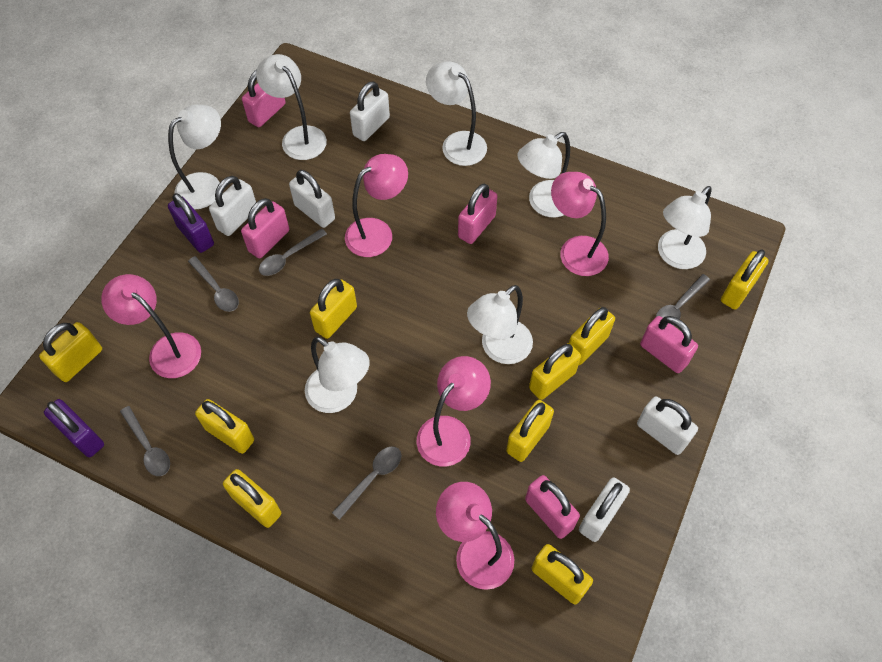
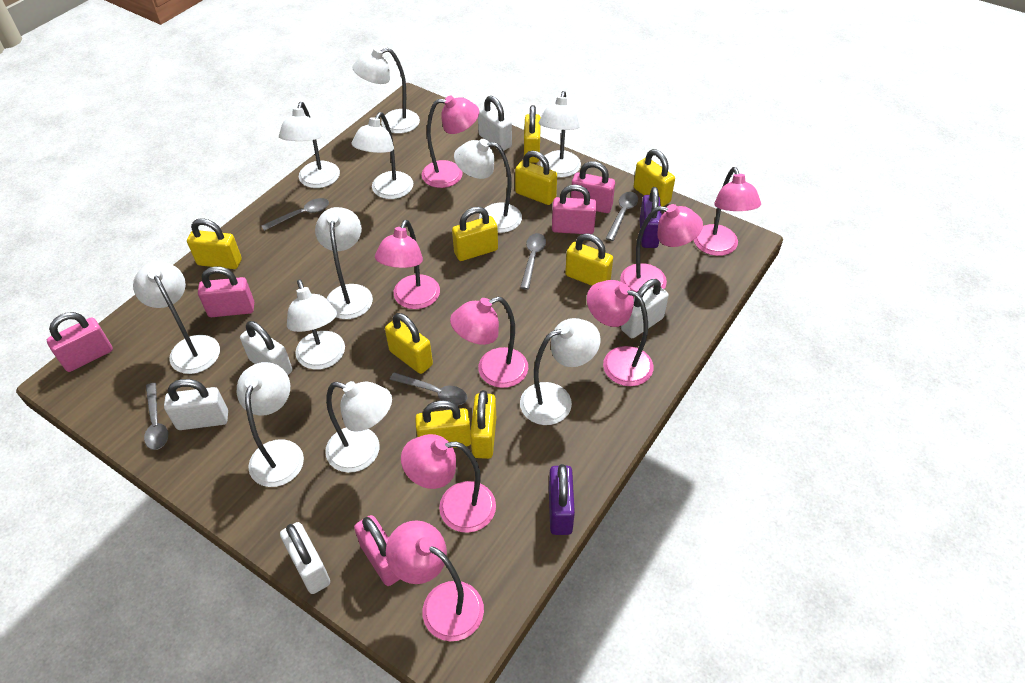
pink lamp: 5 -> 8
white lamp: 7 -> 11

